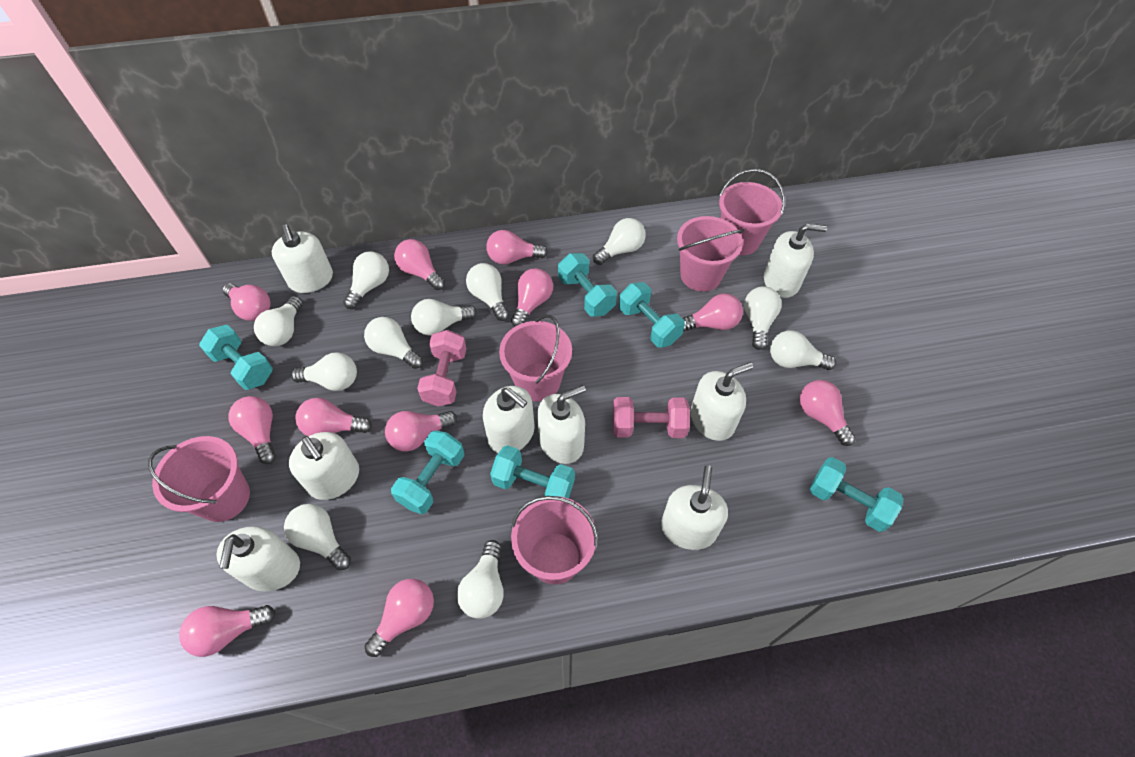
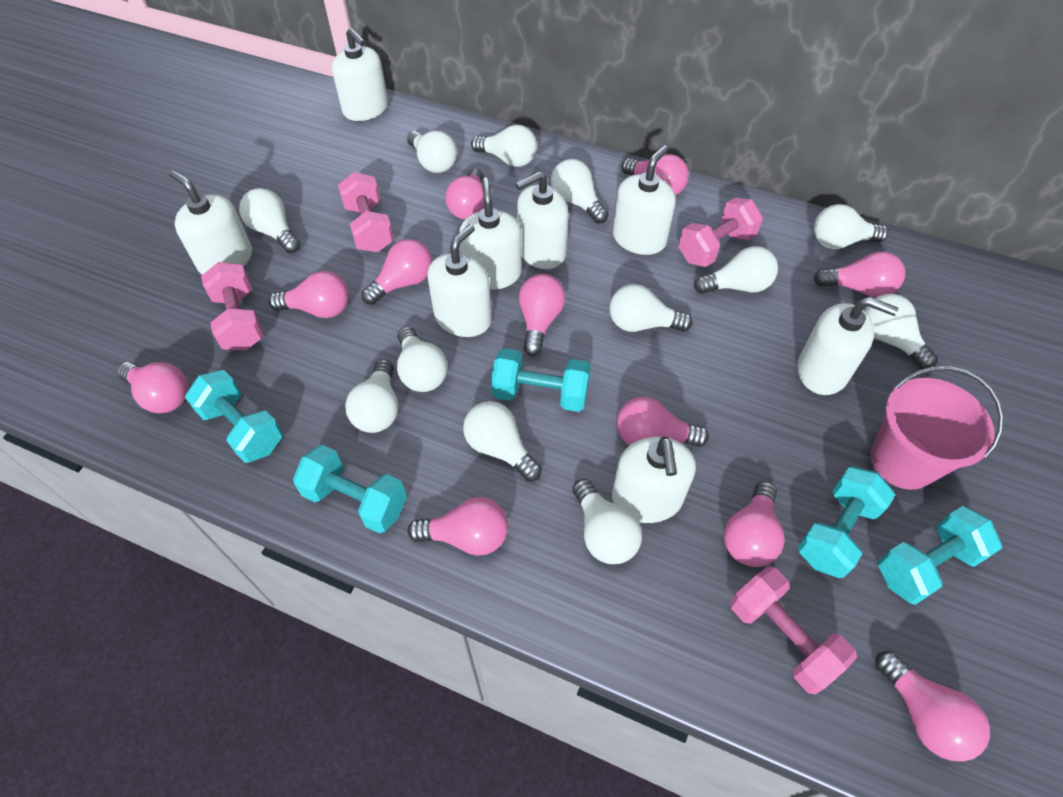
pink bucket: 5 -> 1
pink dumbbell: 2 -> 4
turquoise dumbbell: 6 -> 5
white light bulb: 11 -> 12

